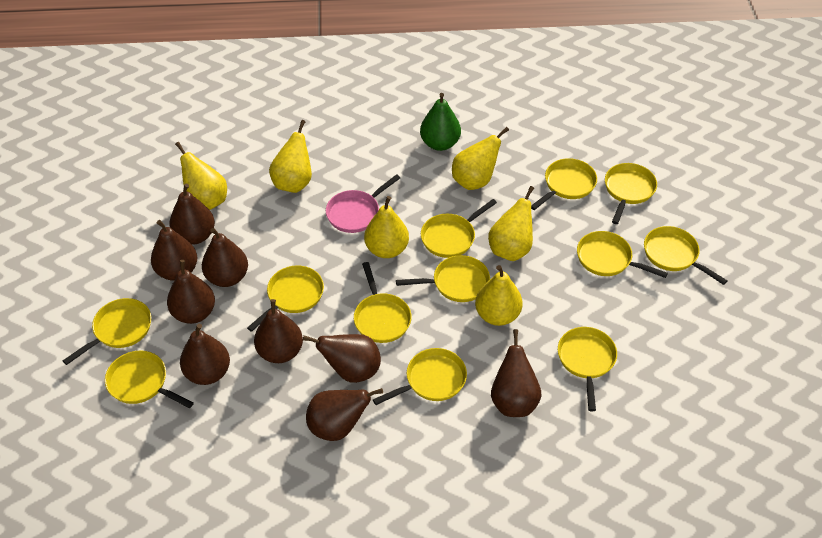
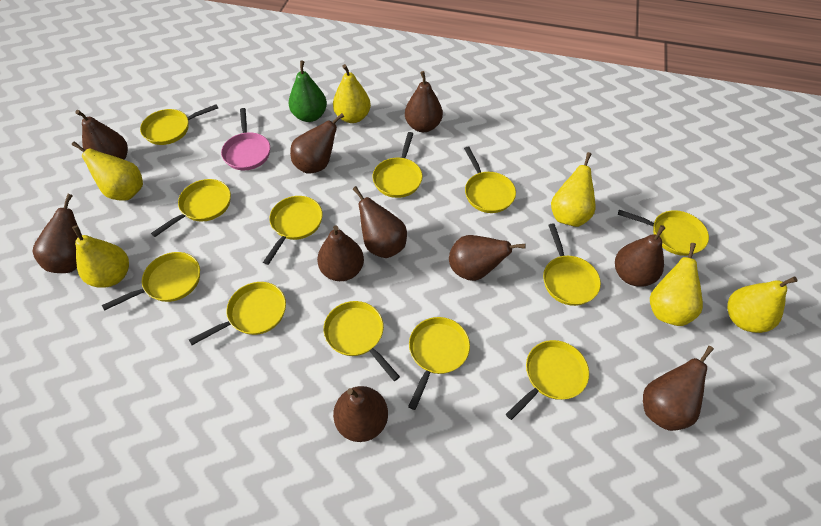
brown pear: 9 -> 10

